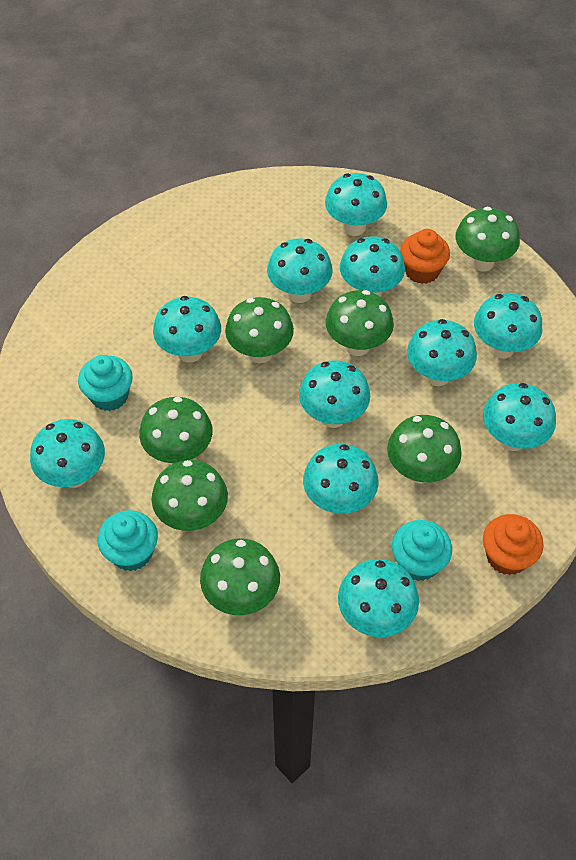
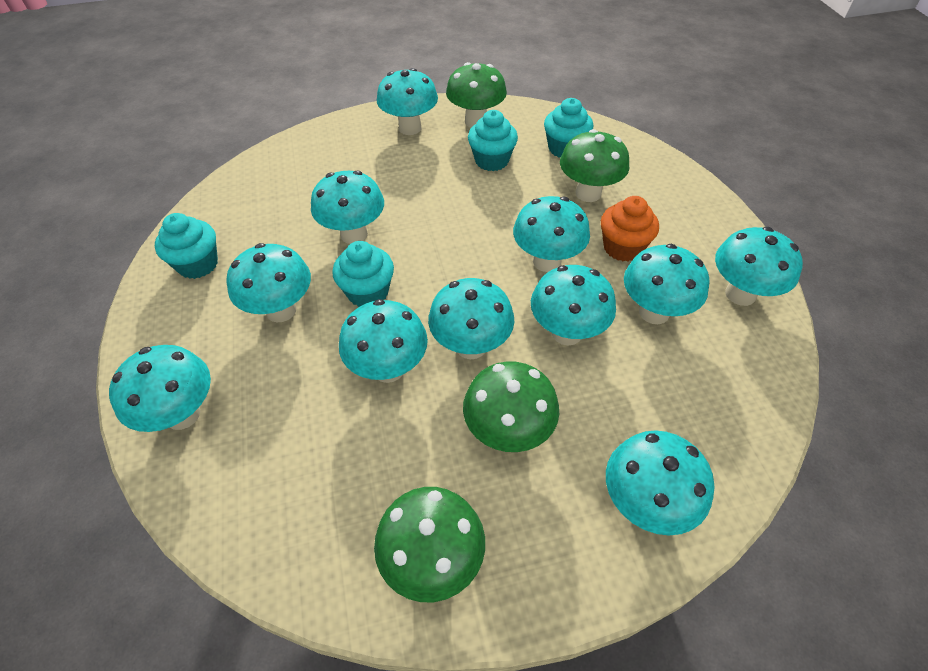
green mushroom: 7 -> 4
orange cupcake: 2 -> 1
turquoise cupcake: 3 -> 4

